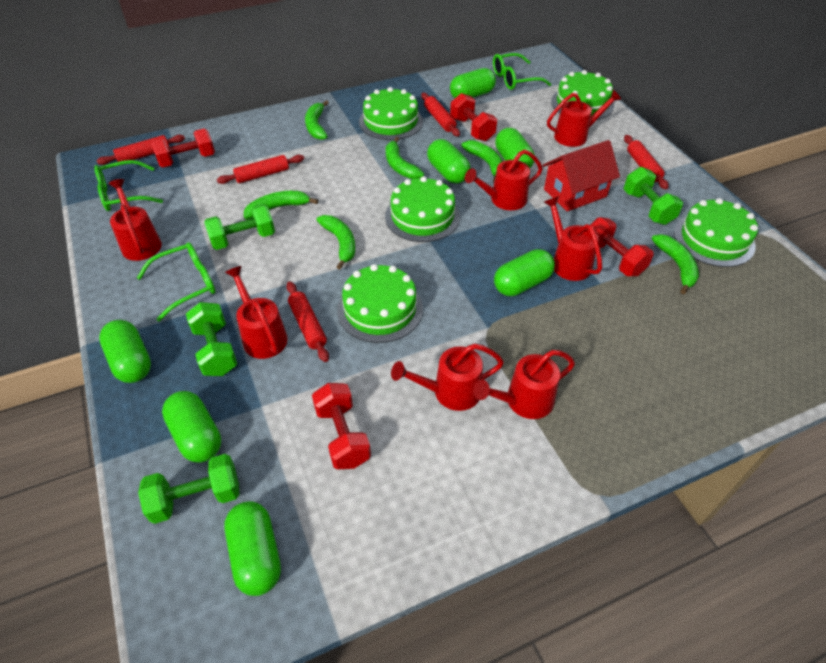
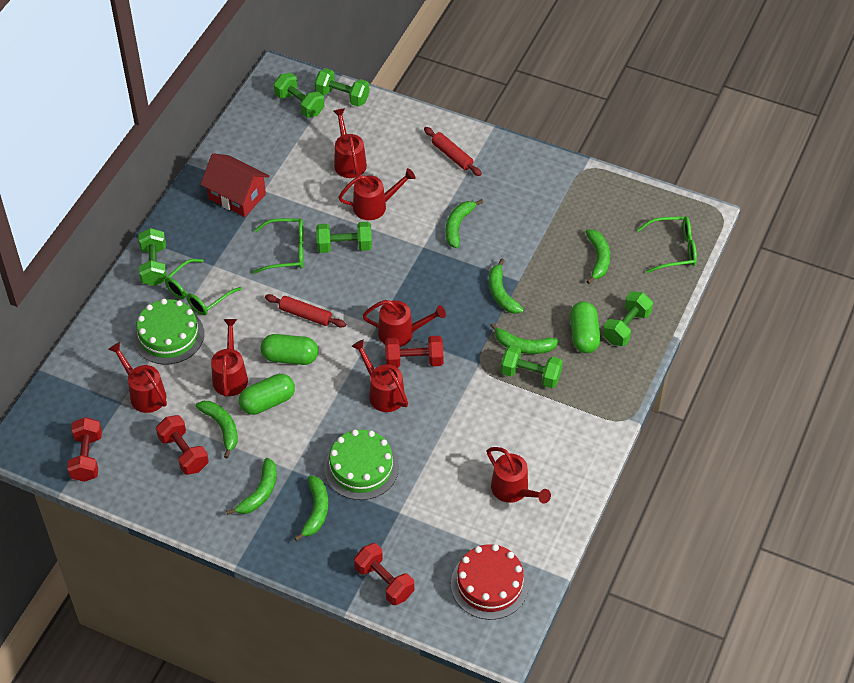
green banana: 6 -> 7
green cake: 5 -> 2
green capsule: 7 -> 3
green dumbbell: 4 -> 6
red cake: 0 -> 1
red rolling pin: 5 -> 2

